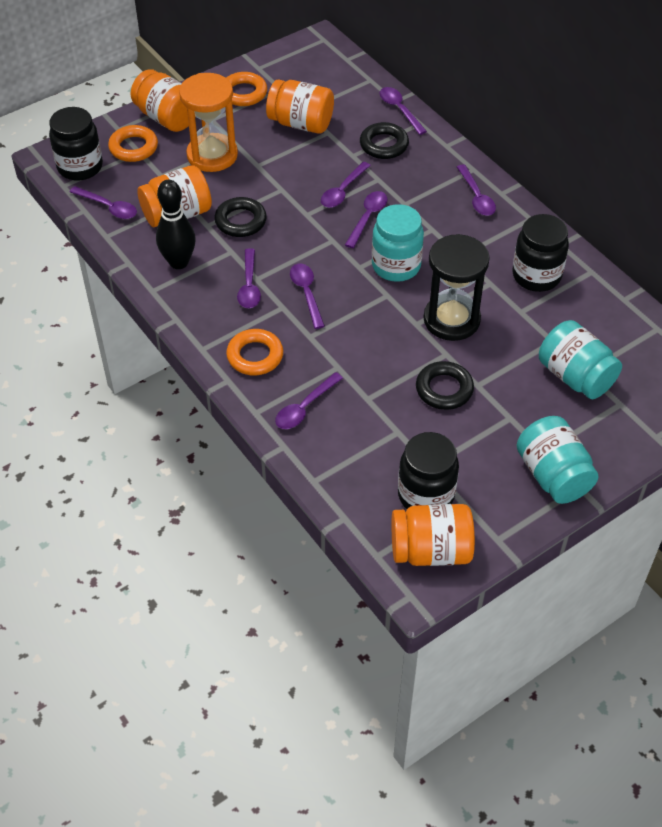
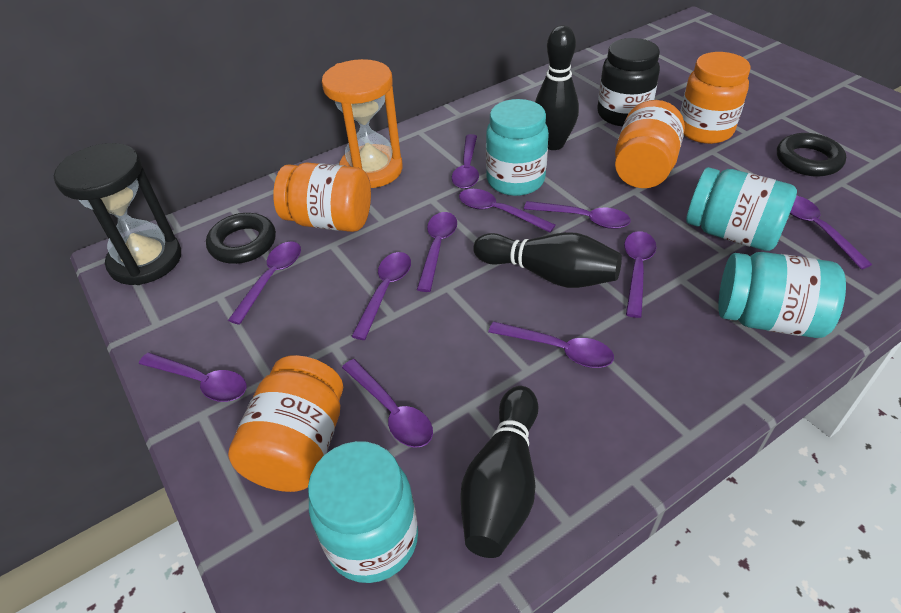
black bowling pin: 1 -> 3
black jar: 3 -> 1
black ring: 3 -> 2
orange ring: 3 -> 0
purple spoon: 8 -> 11
turquoise jar: 3 -> 4

